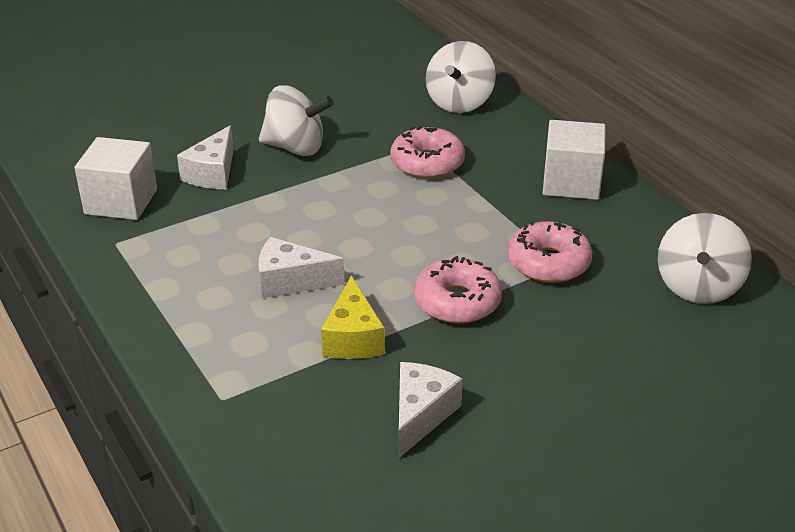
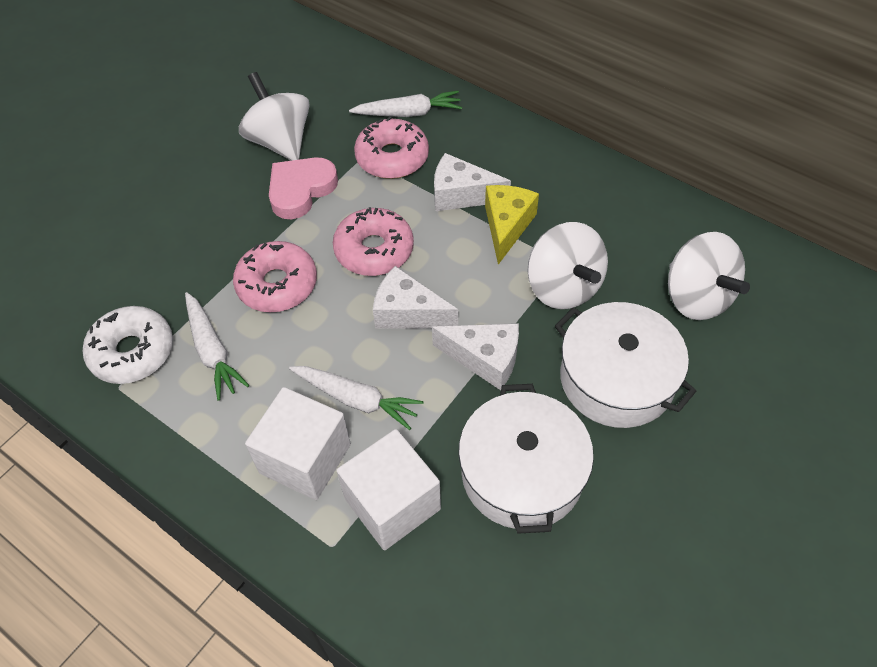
pink heart: 0 -> 1
white carrot: 0 -> 3
white donut: 0 -> 1
white pot: 0 -> 2

